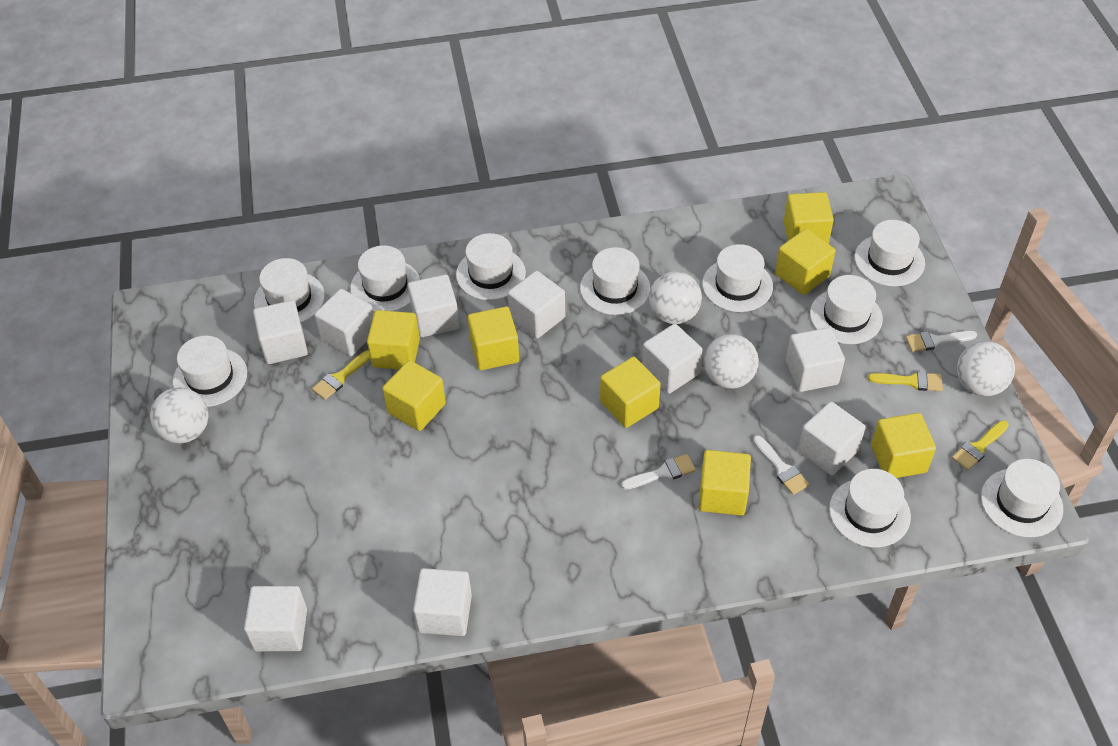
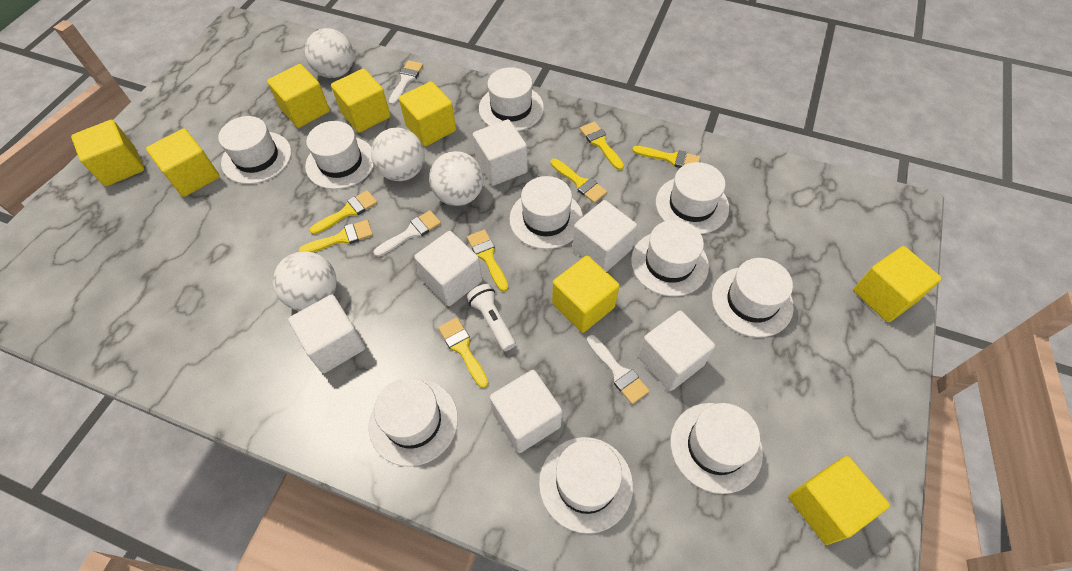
white cube: 9 -> 6
white flashlight: 0 -> 1
yellow brush: 3 -> 7

